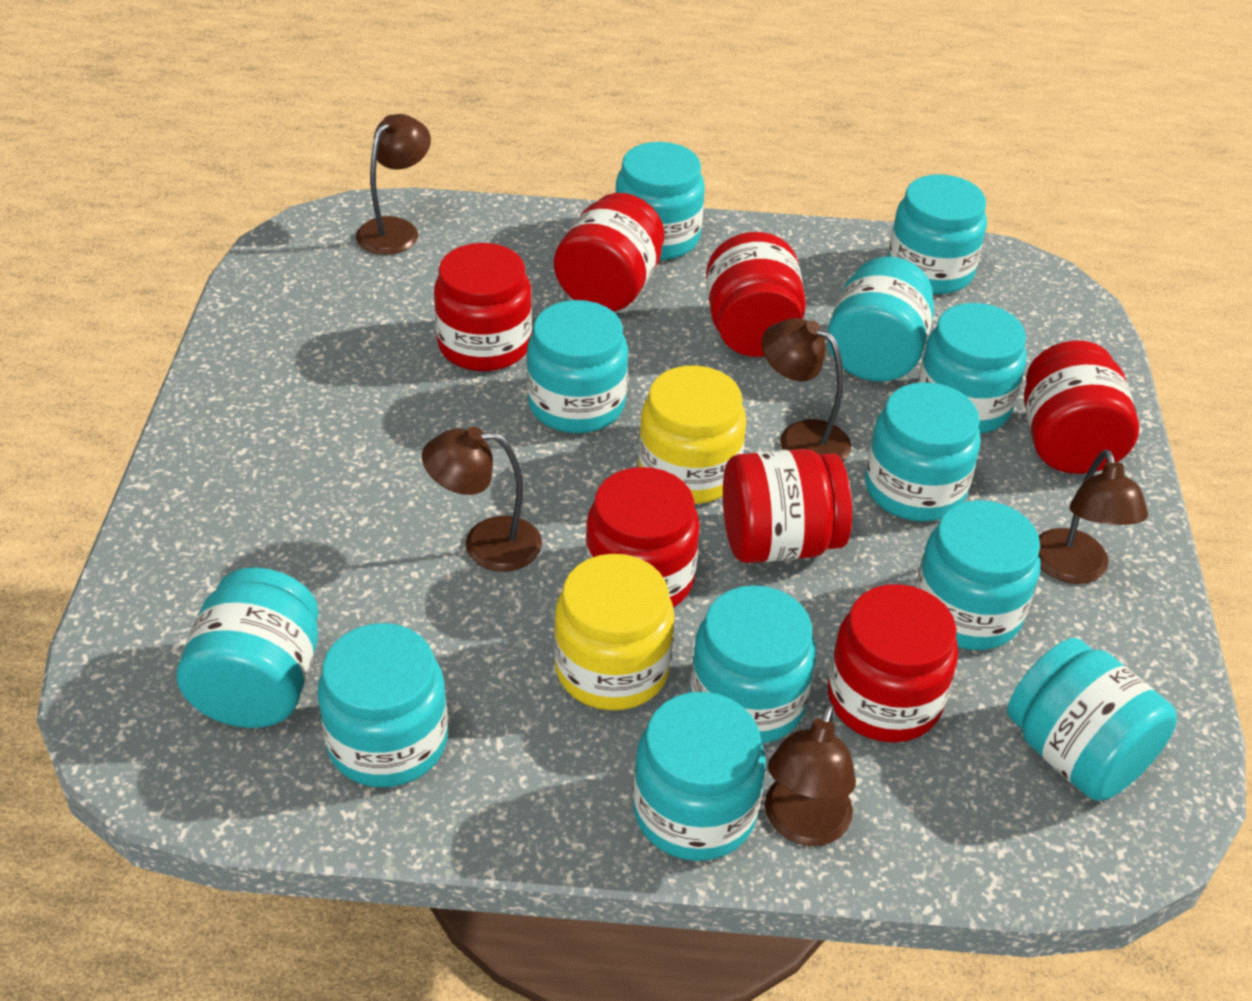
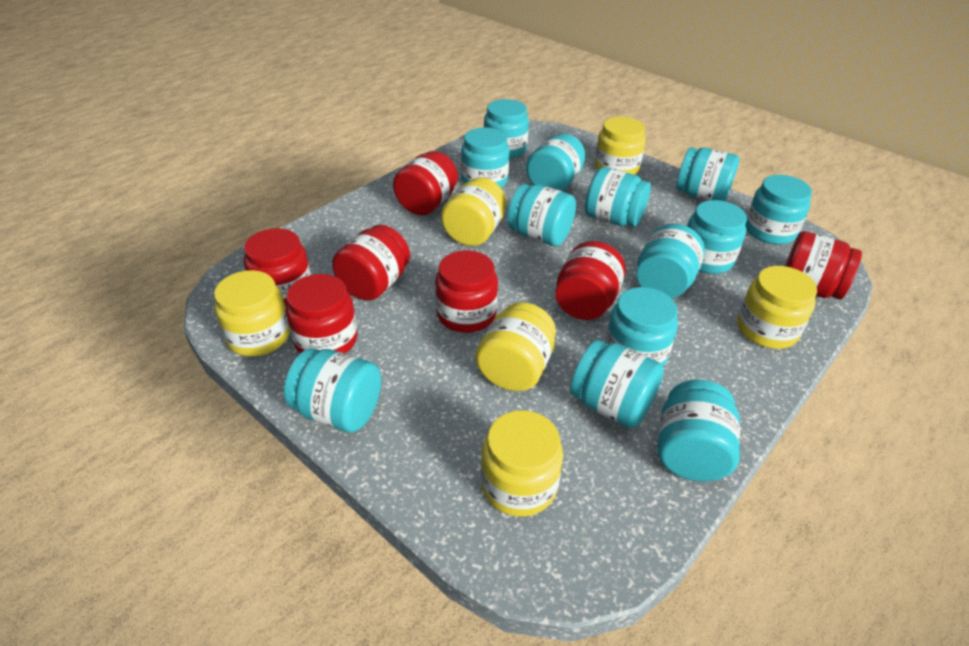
brown lamp: 5 -> 0
turquoise jar: 12 -> 13
yellow jar: 2 -> 6

